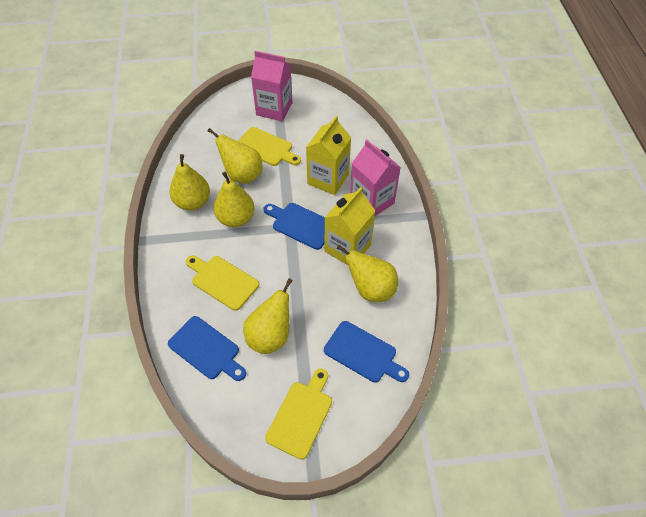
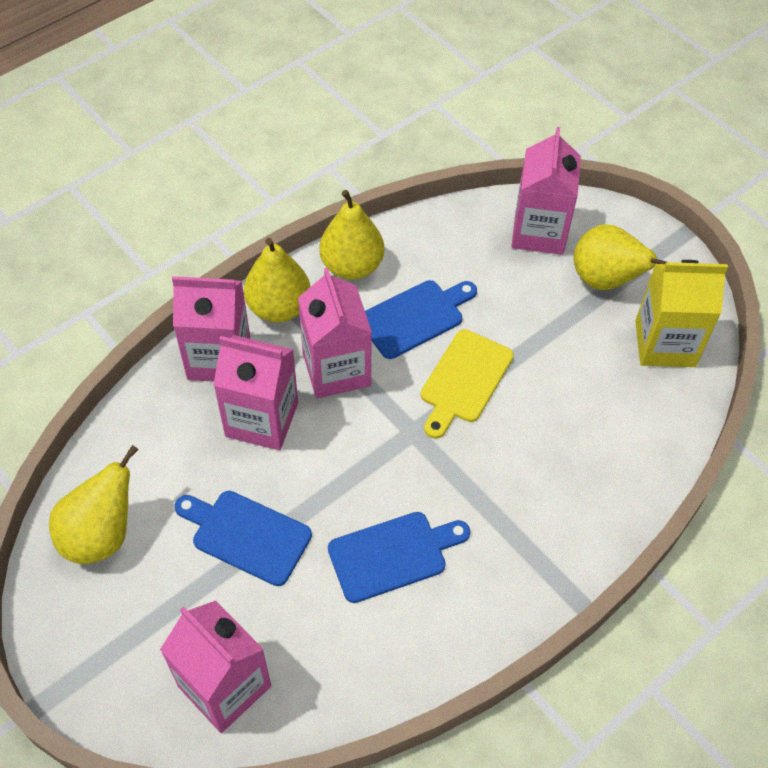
pink carton: 2 -> 5
yellow carton: 2 -> 1
yellow cutting board: 3 -> 1
yellow pear: 5 -> 4

